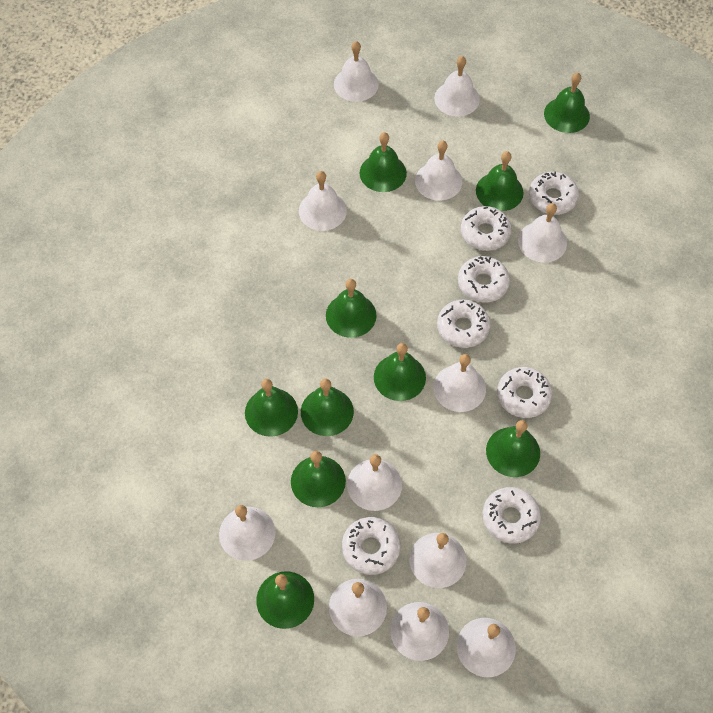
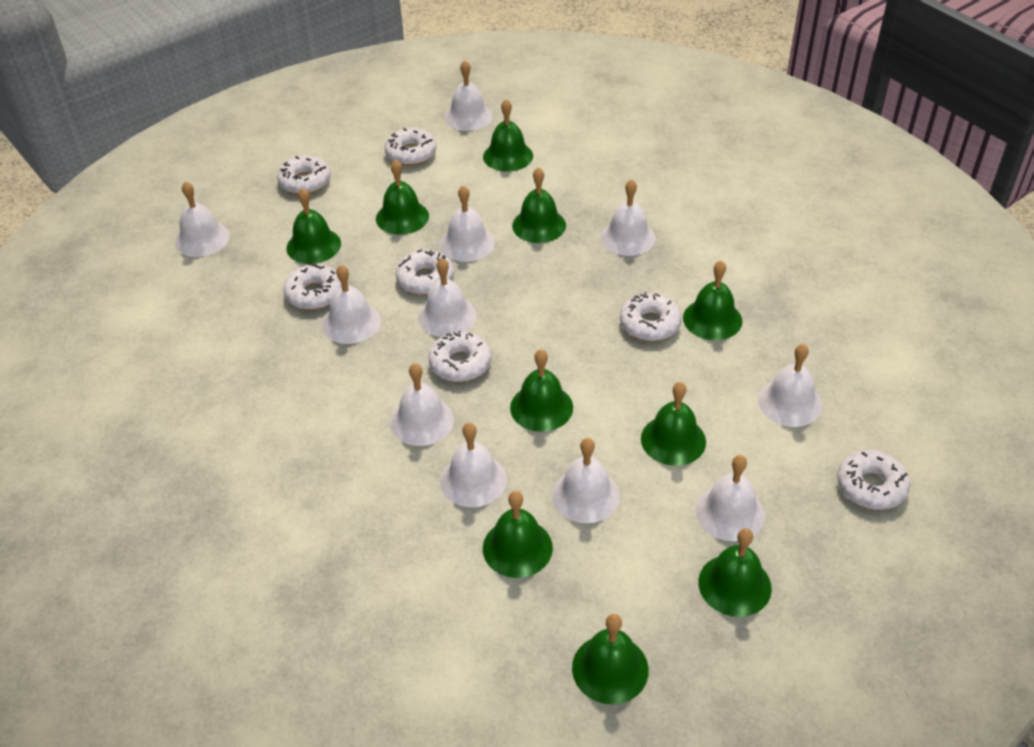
white bell: 12 -> 11

